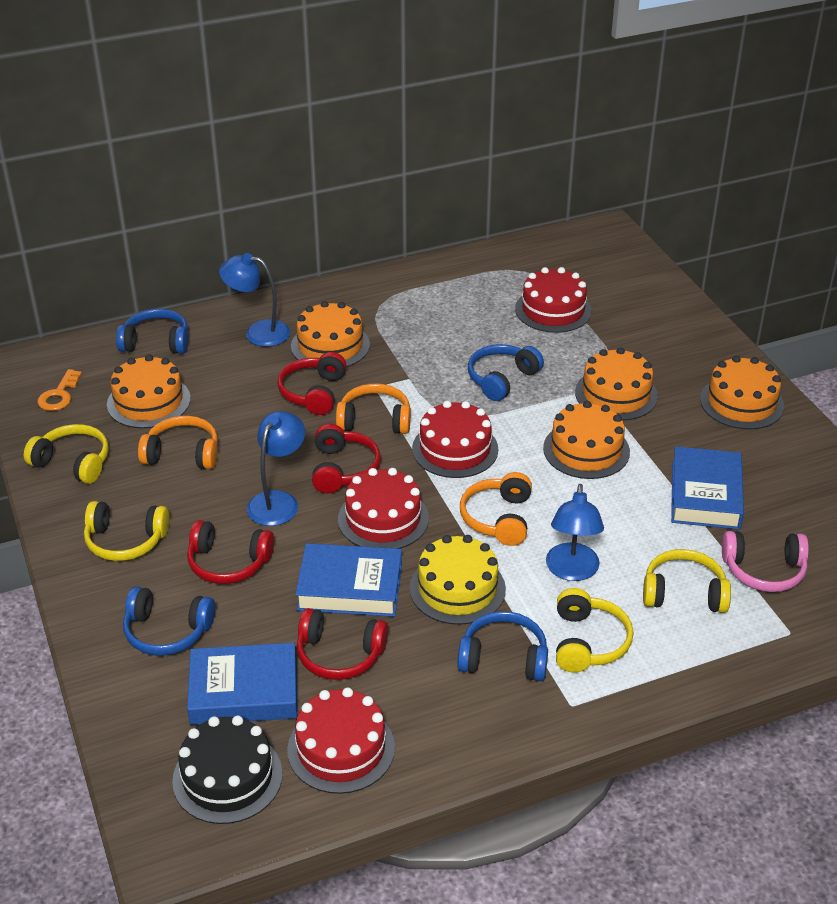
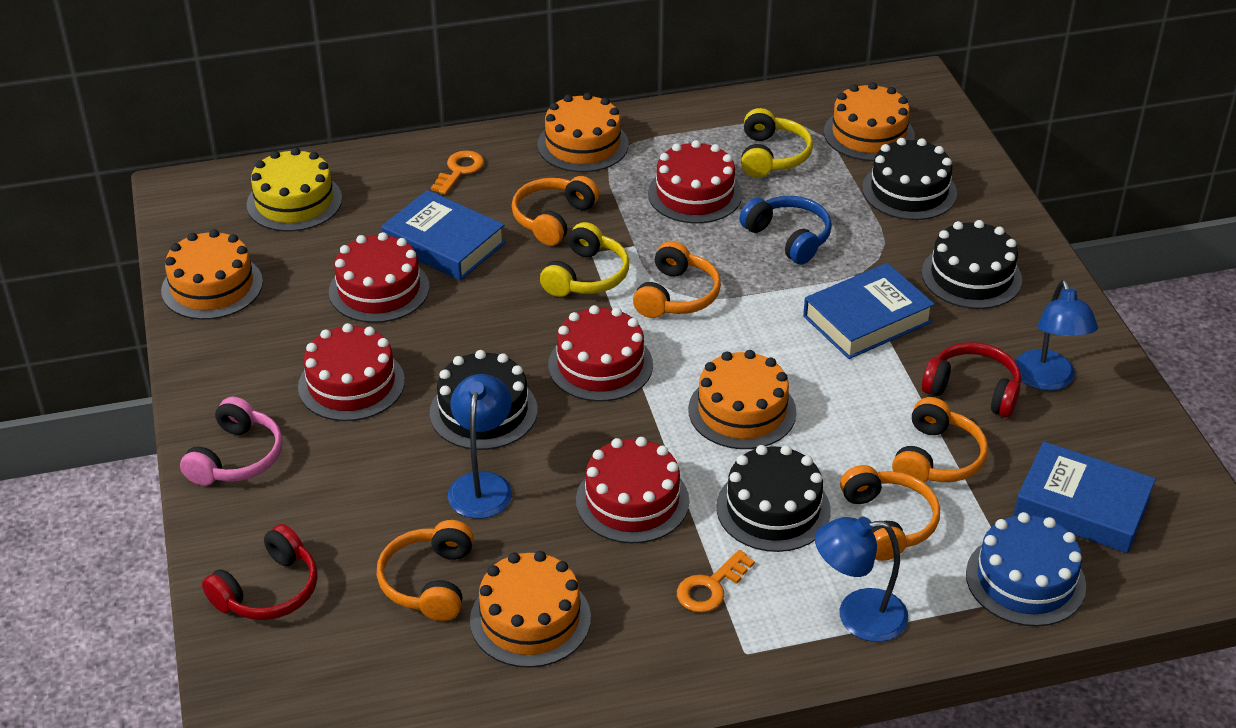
black cake: 1 -> 4
blue cake: 0 -> 1
blue headphones: 4 -> 1
orange headphones: 3 -> 5
orange key: 1 -> 2
red cake: 4 -> 5
red headphones: 4 -> 2
yellow headphones: 4 -> 2

